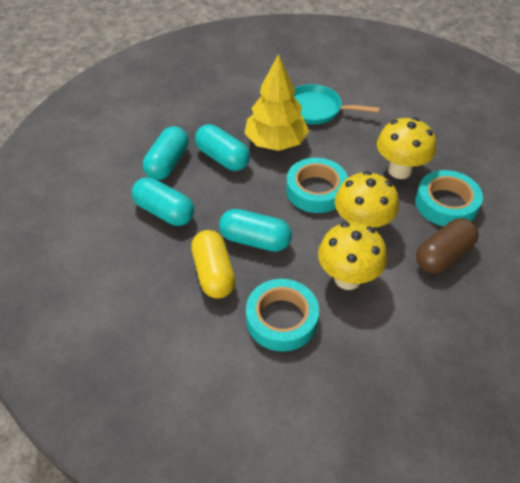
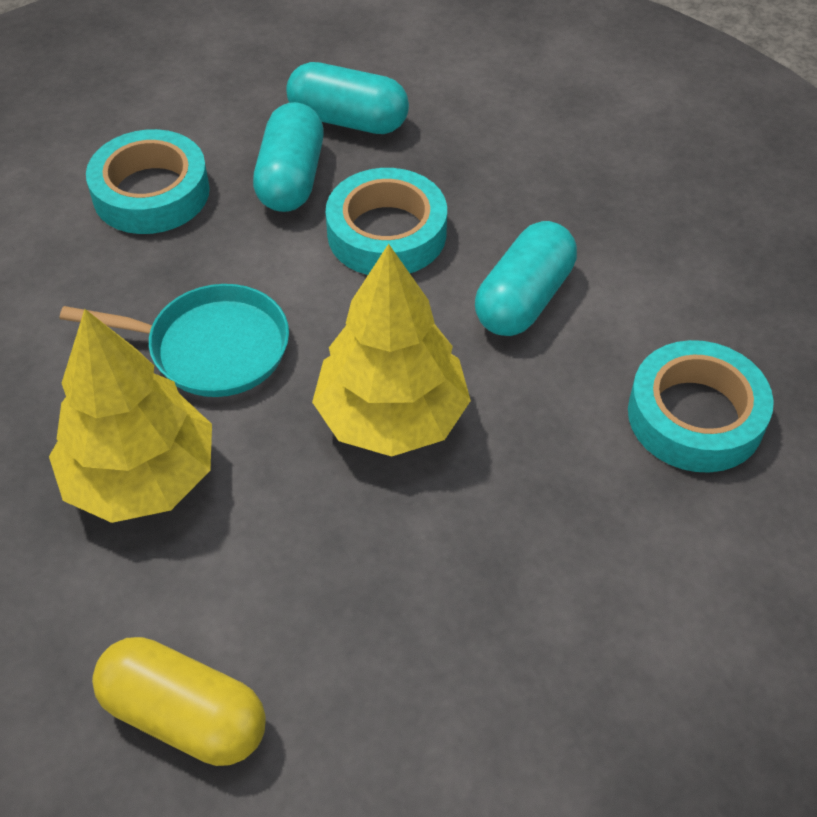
brown capsule: 1 -> 0
turquoise capsule: 4 -> 3
yellow mushroom: 3 -> 0
yellow tree: 1 -> 2

